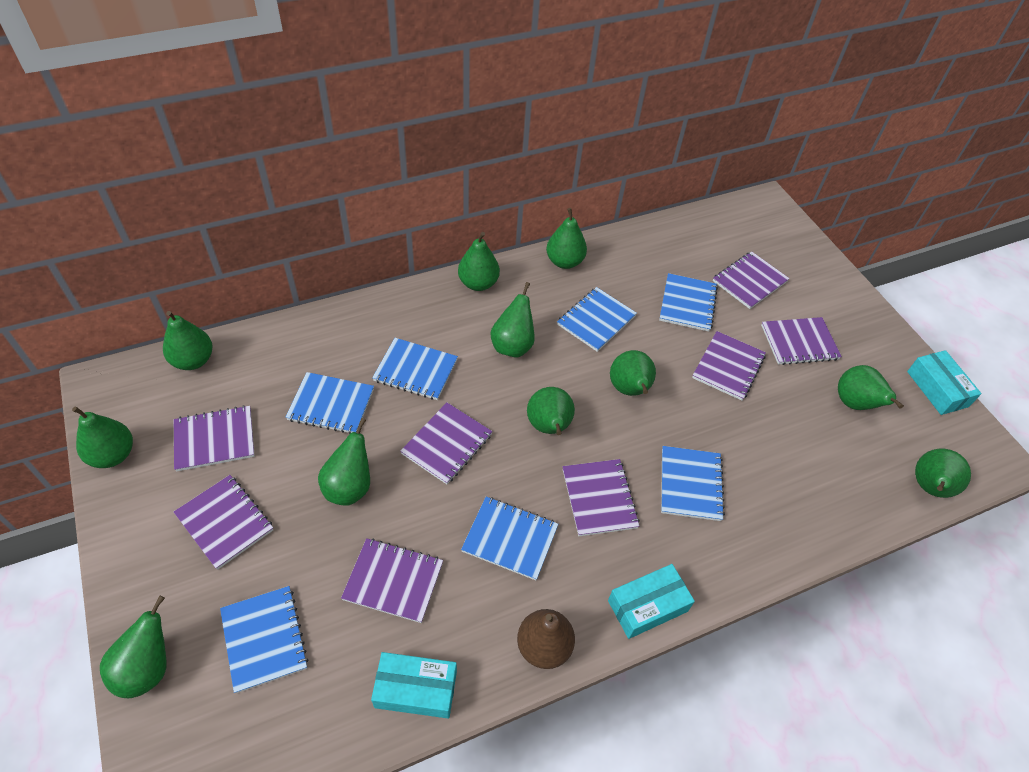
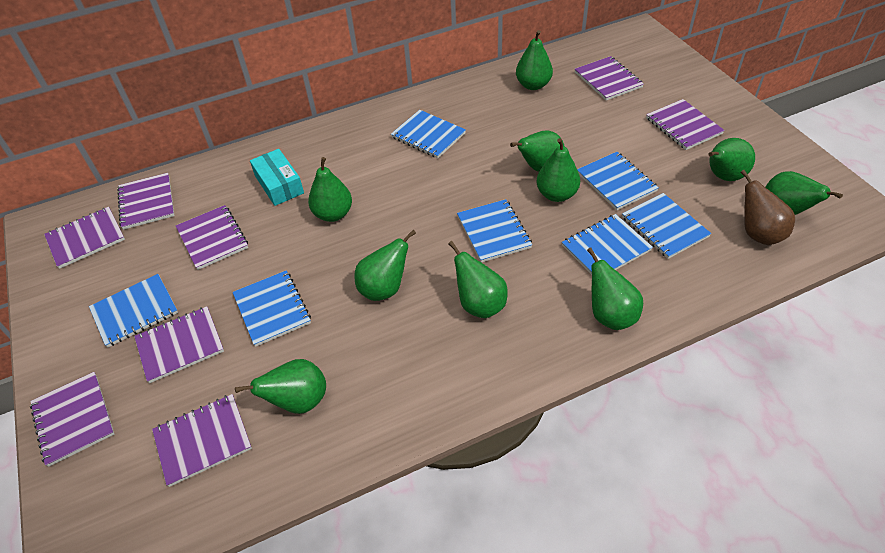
green pear: 11 -> 10
turquoise box: 3 -> 1

